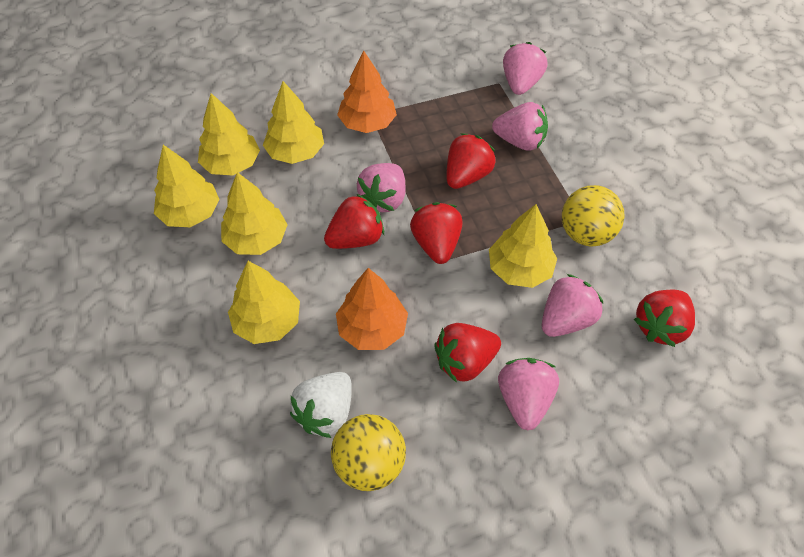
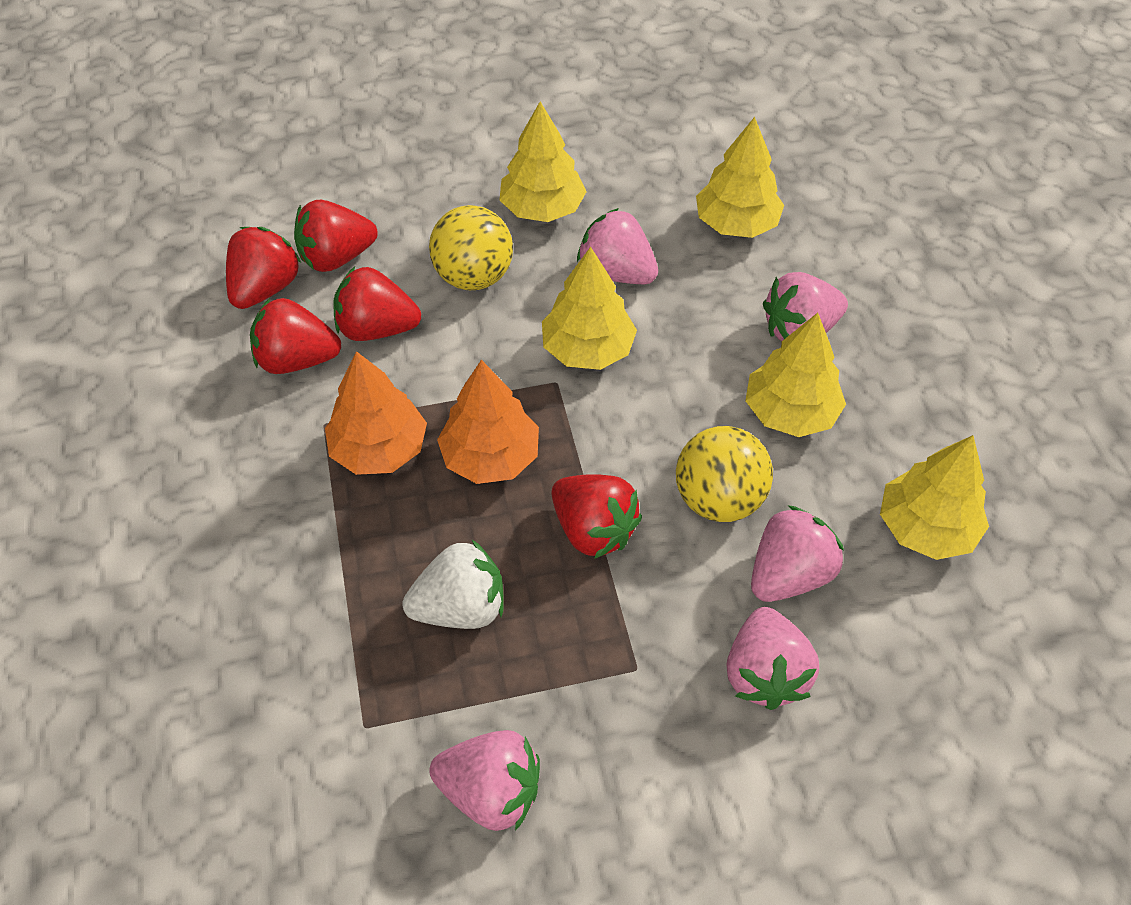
yellow tree: 6 -> 5

